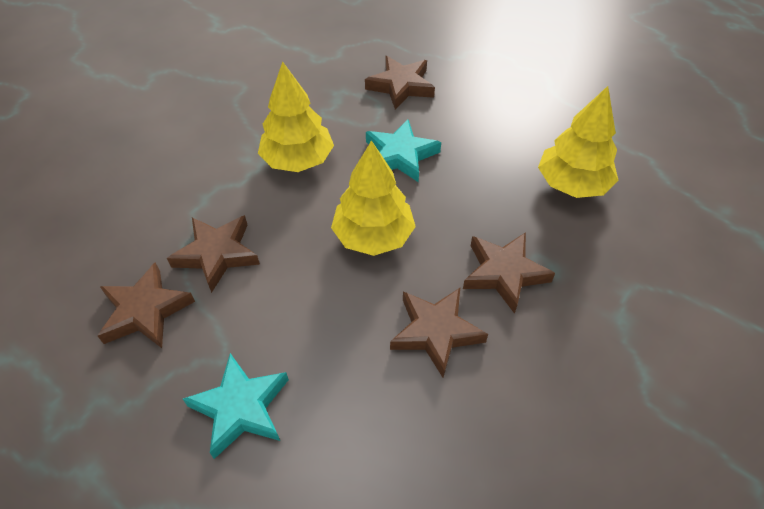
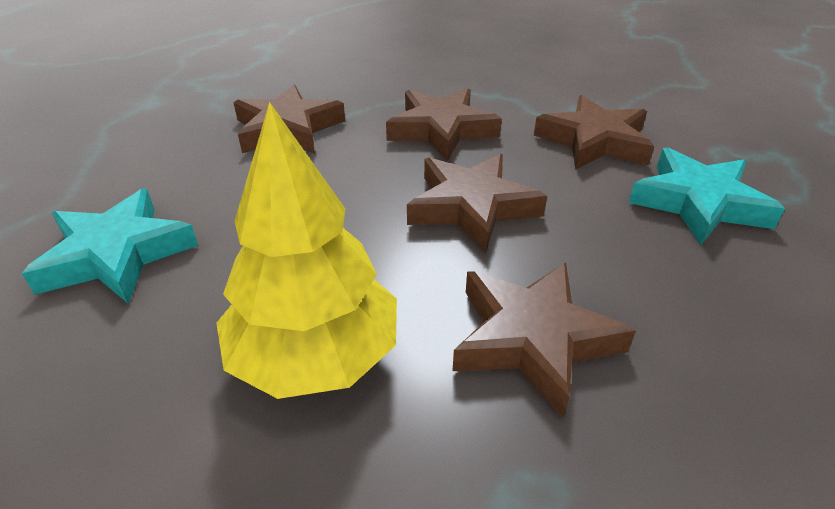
yellow tree: 3 -> 1

